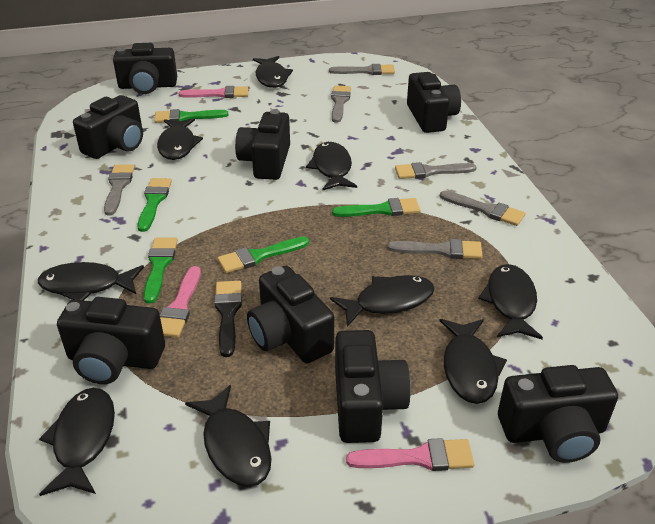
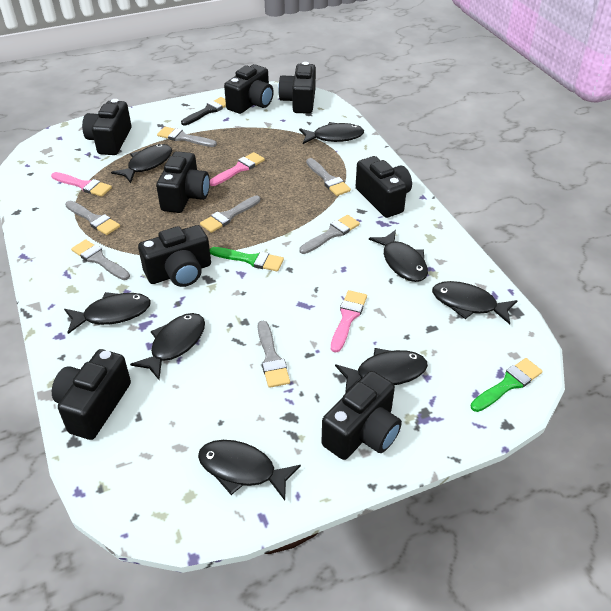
black fish: 9 -> 8
green brush: 5 -> 2
grey brush: 6 -> 7

